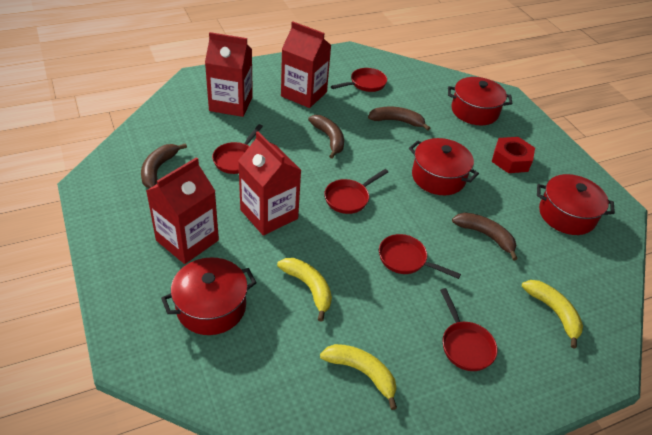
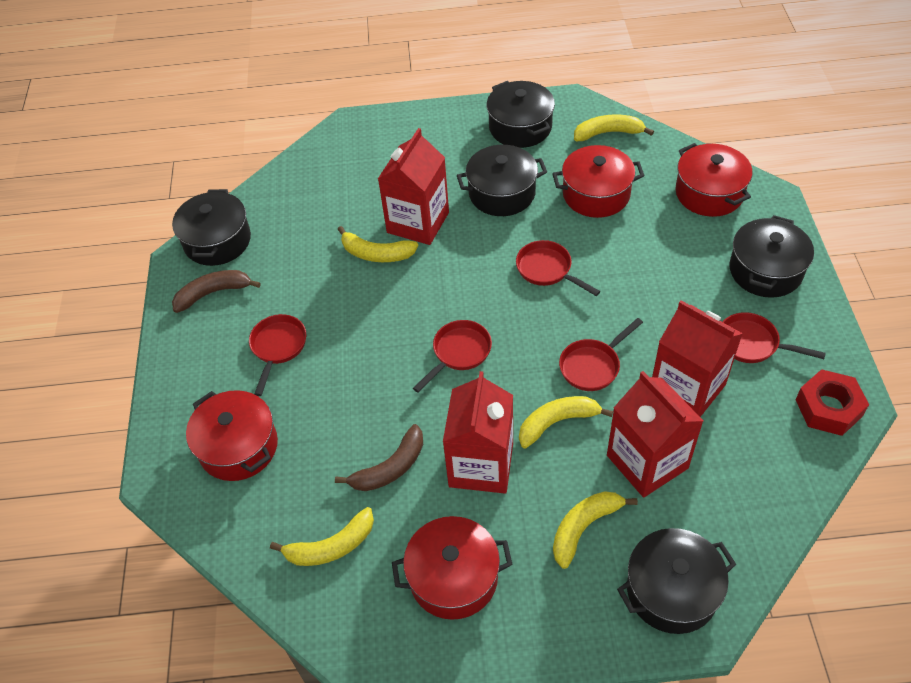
black pot: 0 -> 5
brown banana: 4 -> 2
yellow banana: 3 -> 5

